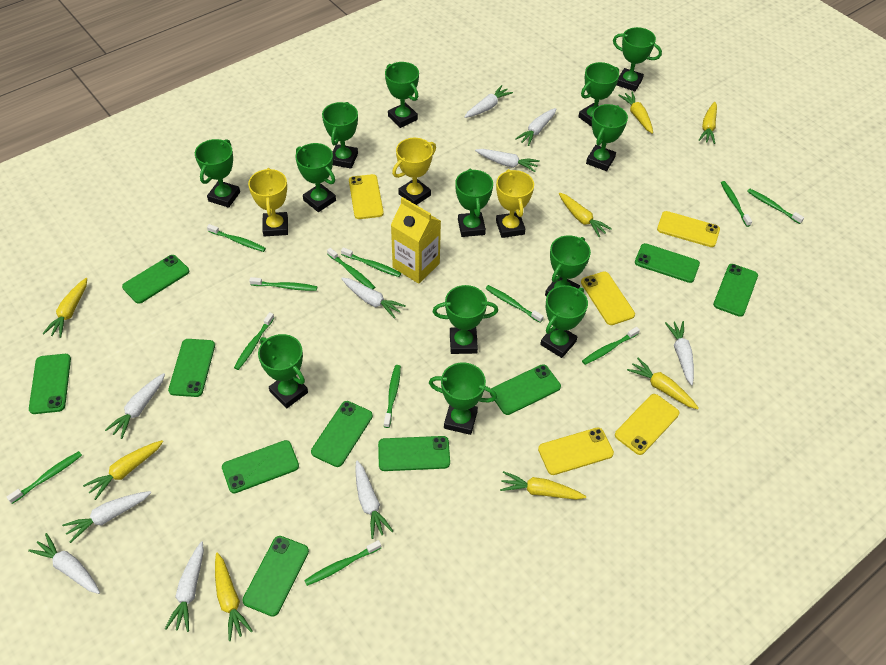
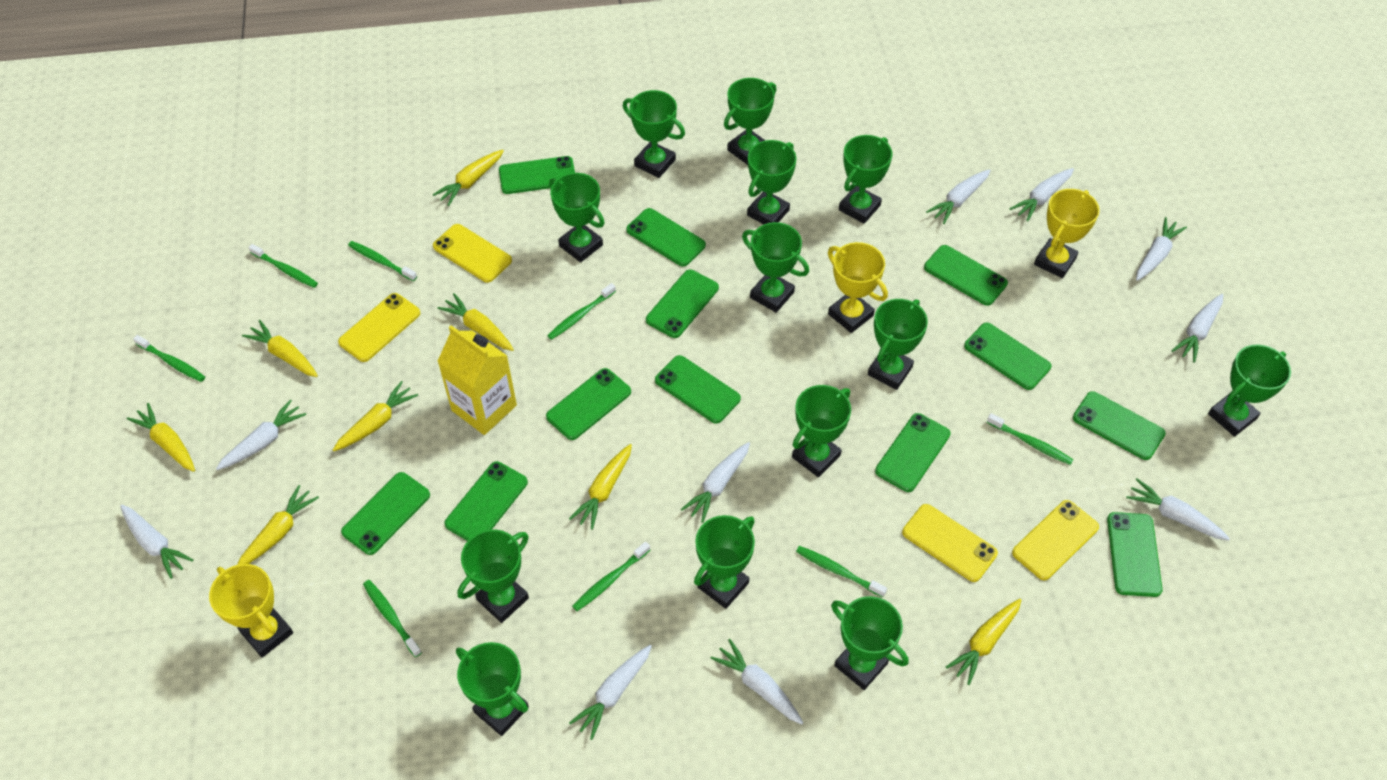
green phone: 10 -> 12
green toothbrush: 12 -> 8
yellow phone: 5 -> 4

